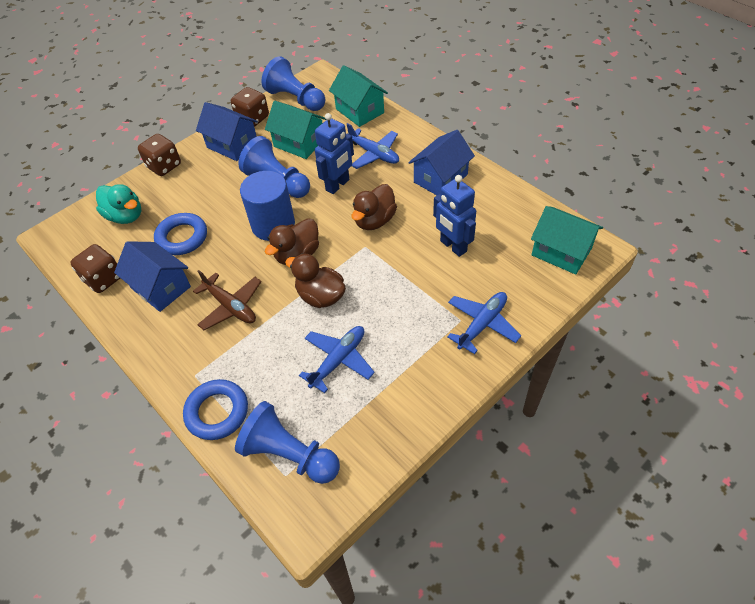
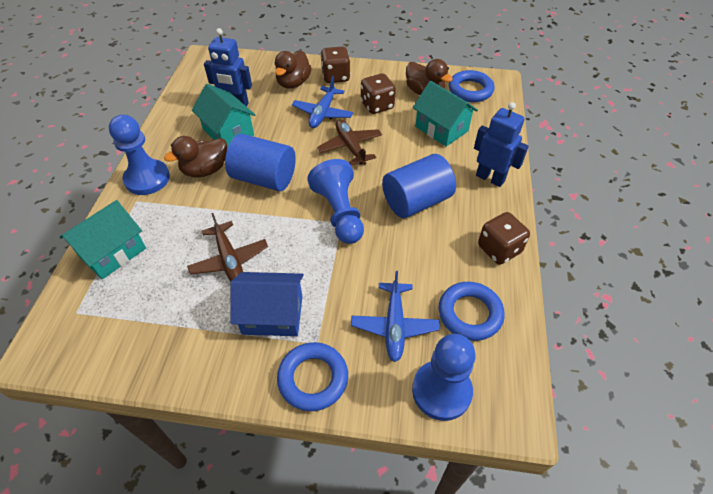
blue cylinder: 1 -> 2
blue house: 3 -> 1
blue plane: 3 -> 2
blue ring: 2 -> 3
brown plane: 1 -> 2
turquoise duck: 1 -> 0

